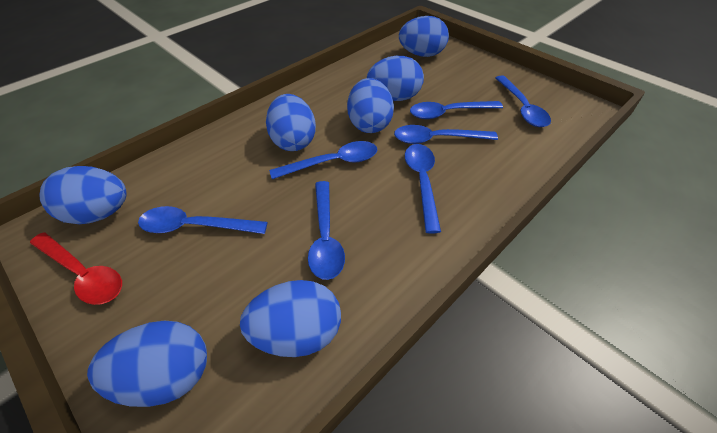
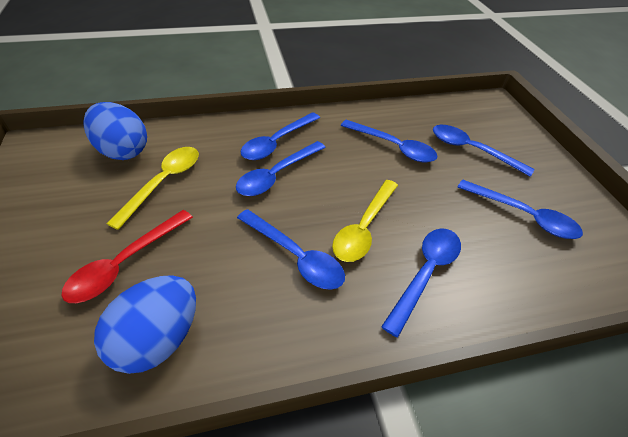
blue egg: 7 -> 2
yellow spoon: 0 -> 2

